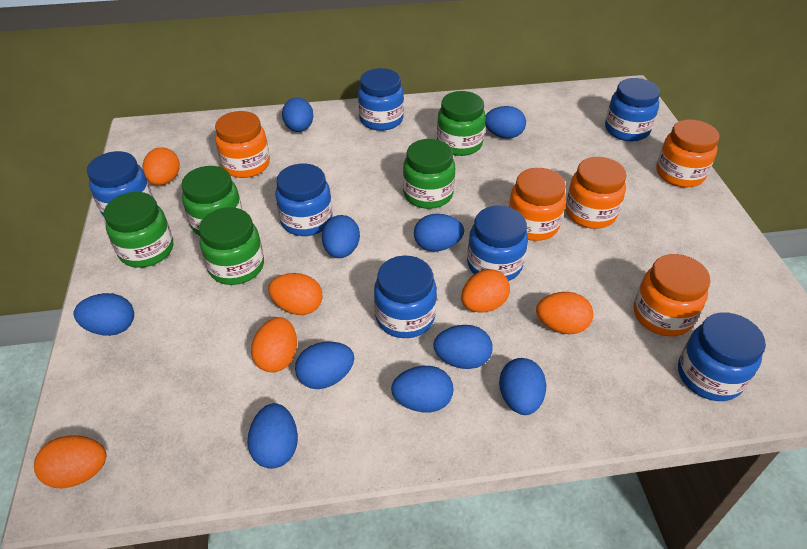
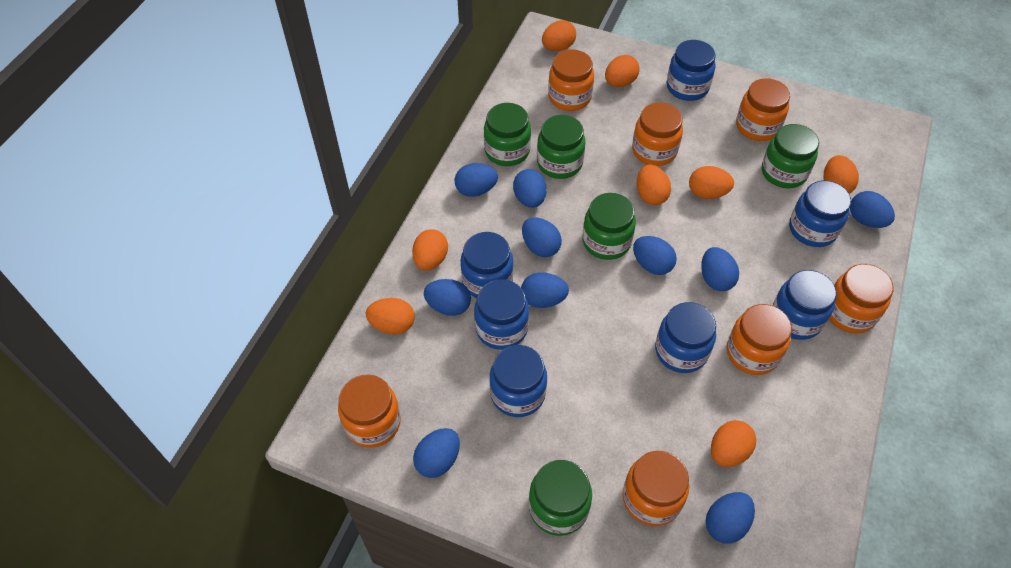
orange egg: 6 -> 8
orange jar: 5 -> 7

